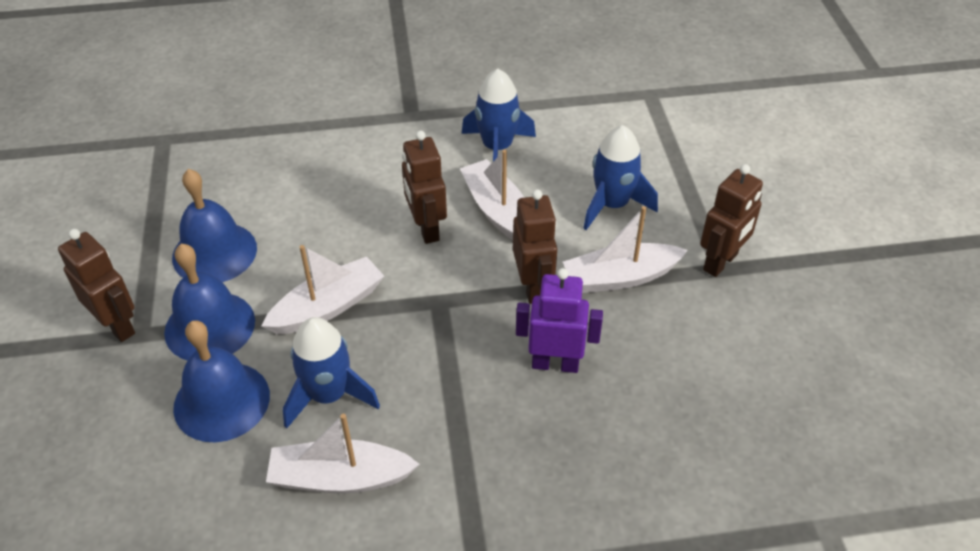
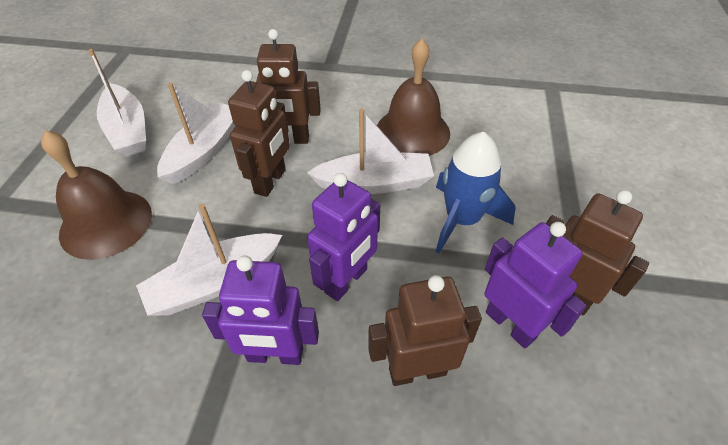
blue bell: 3 -> 0
blue rocket: 3 -> 1
brown bell: 0 -> 2
purple robot: 1 -> 3

